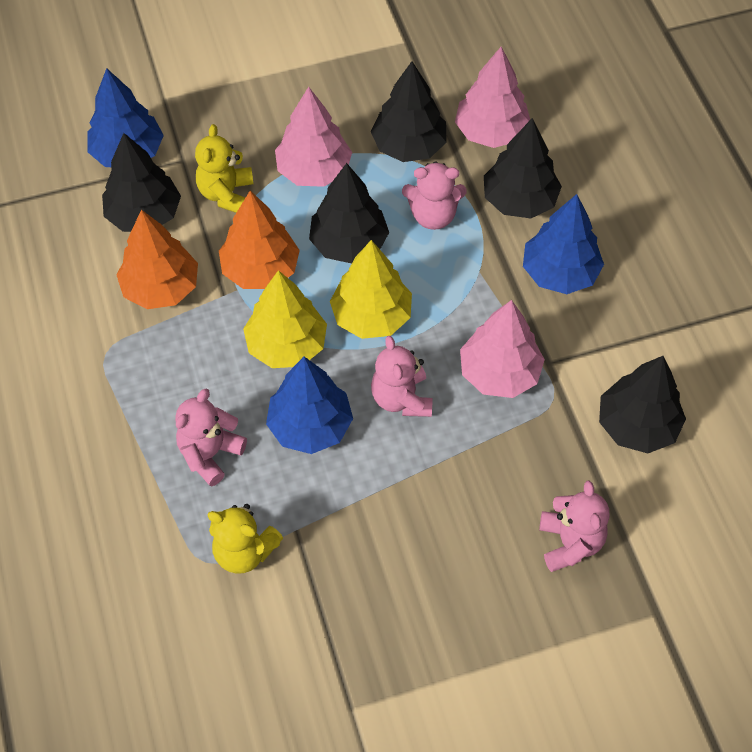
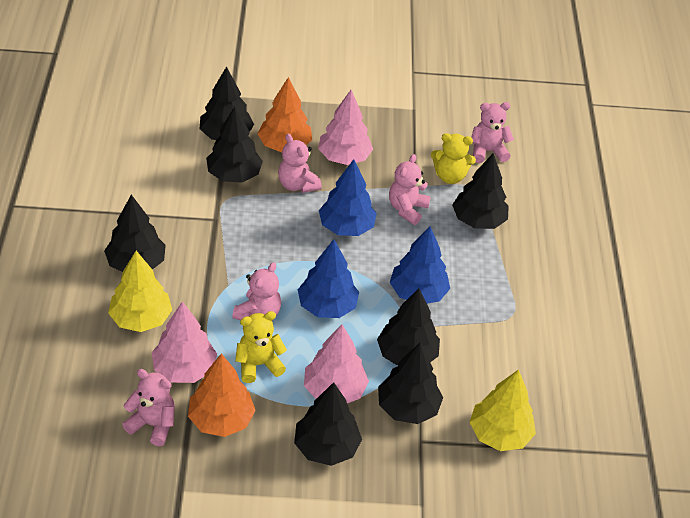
black tree: 5 -> 7
pink teddy bear: 4 -> 5

